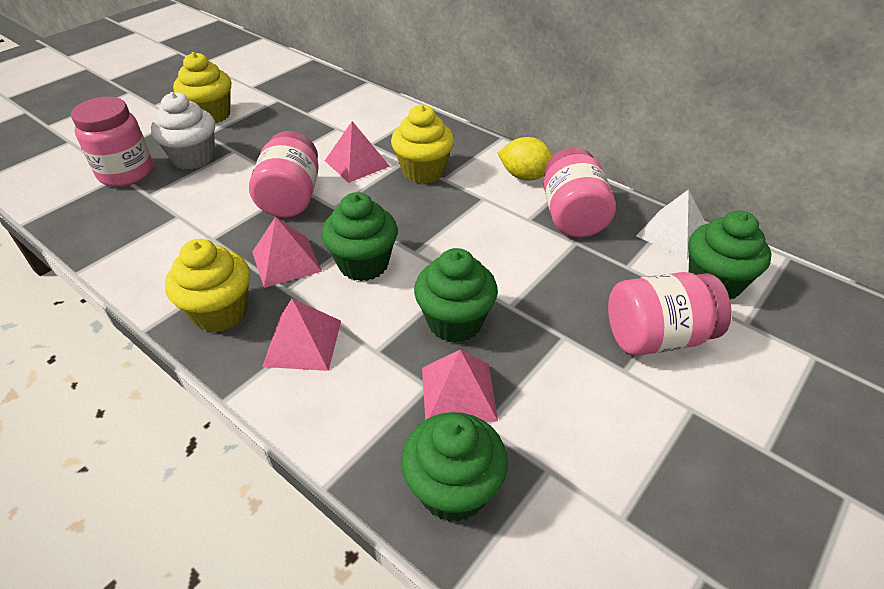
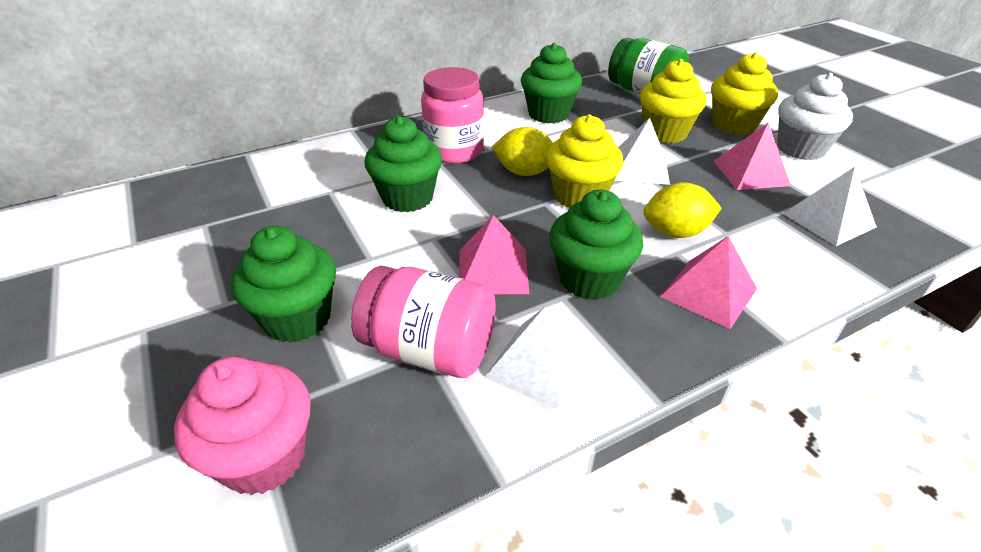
green jar: 0 -> 1
pink cupcake: 0 -> 1
pink jar: 4 -> 2
pink pyramid: 4 -> 3
white pyramid: 1 -> 3
yellow lemon: 1 -> 2

